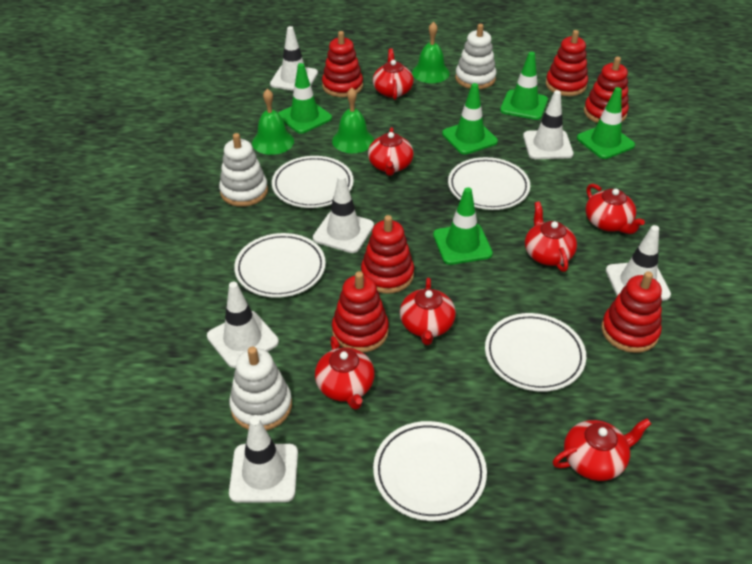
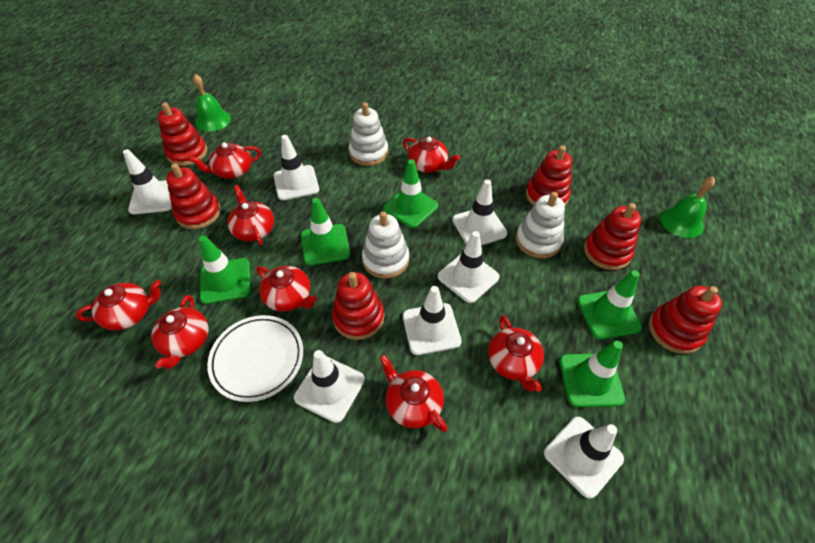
green bell: 3 -> 2
red teapot: 7 -> 8
white plate: 5 -> 1
white traffic cone: 6 -> 7

